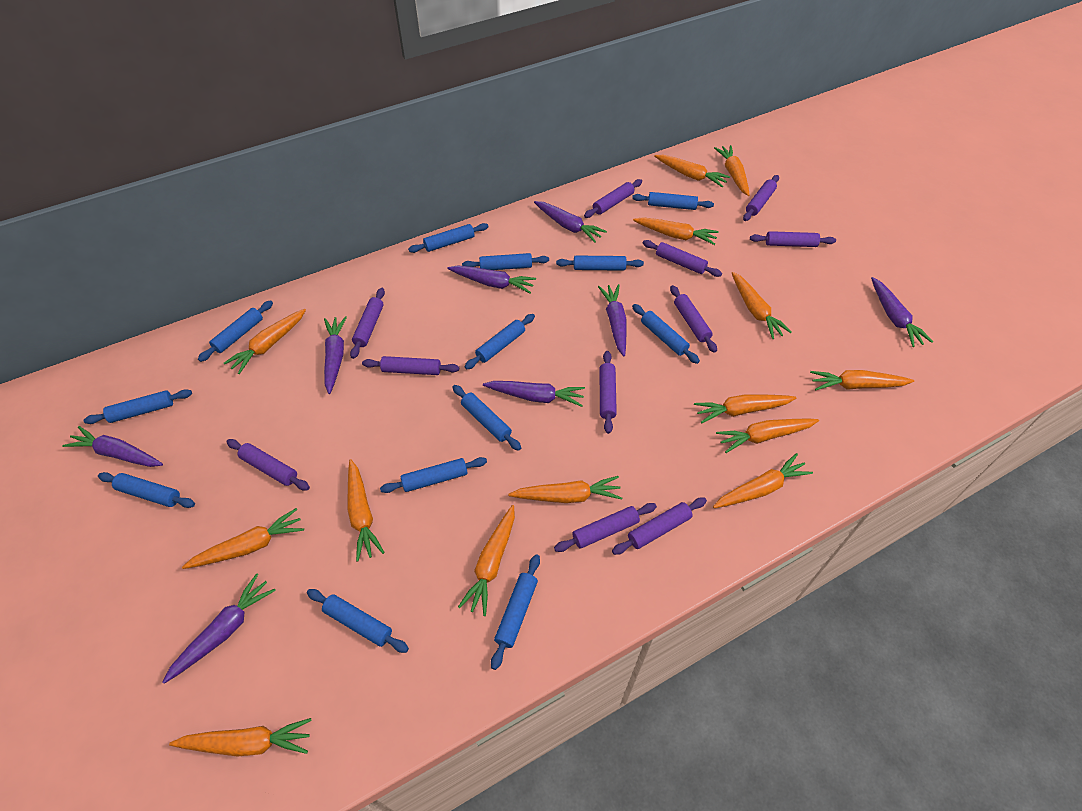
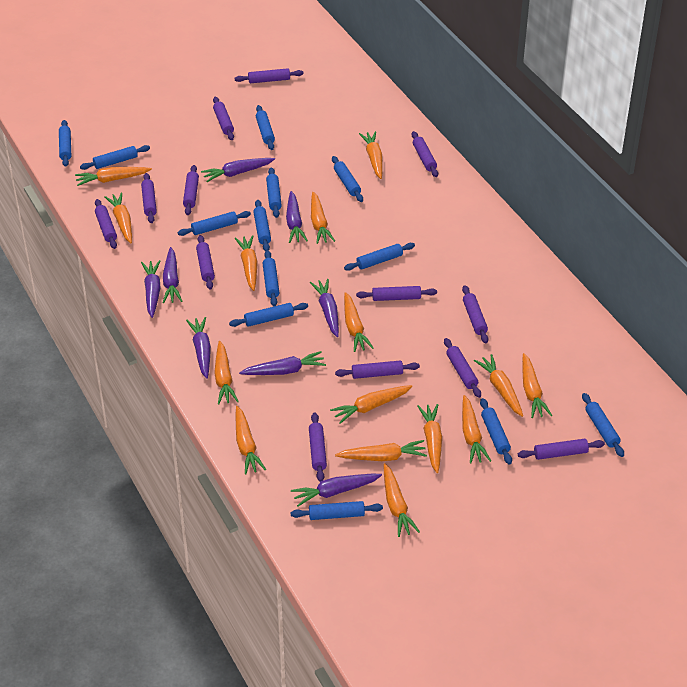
orange carrot: 14 -> 15
purple rolling pin: 11 -> 13

